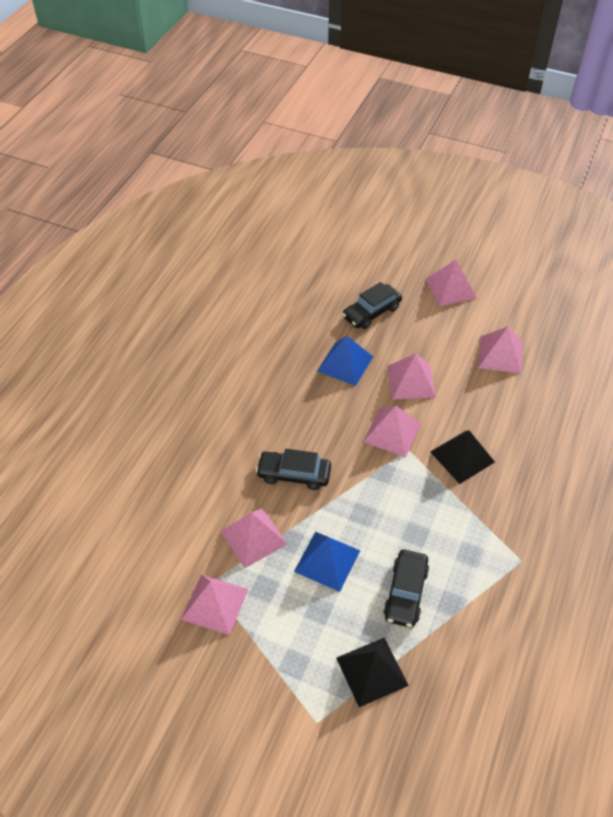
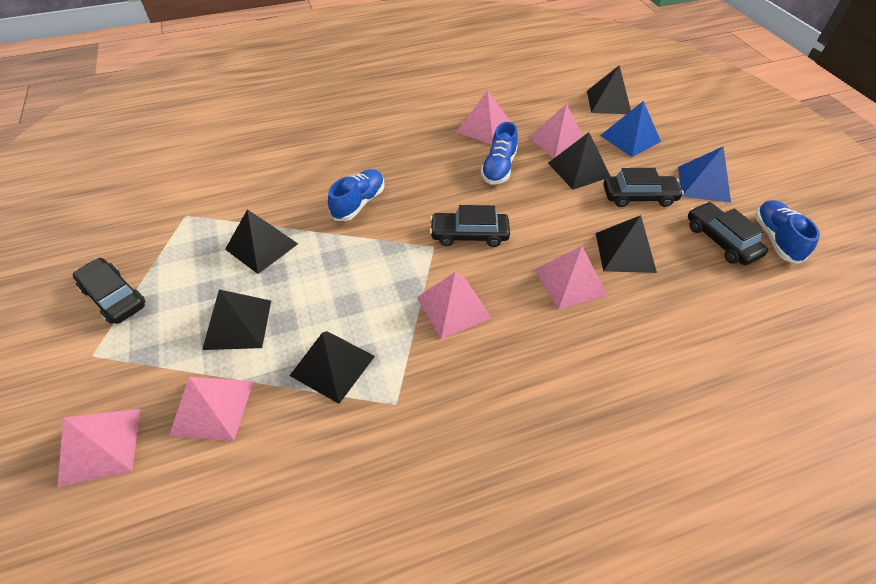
black car: 3 -> 4
black pyramid: 2 -> 6
blue shoe: 0 -> 3

